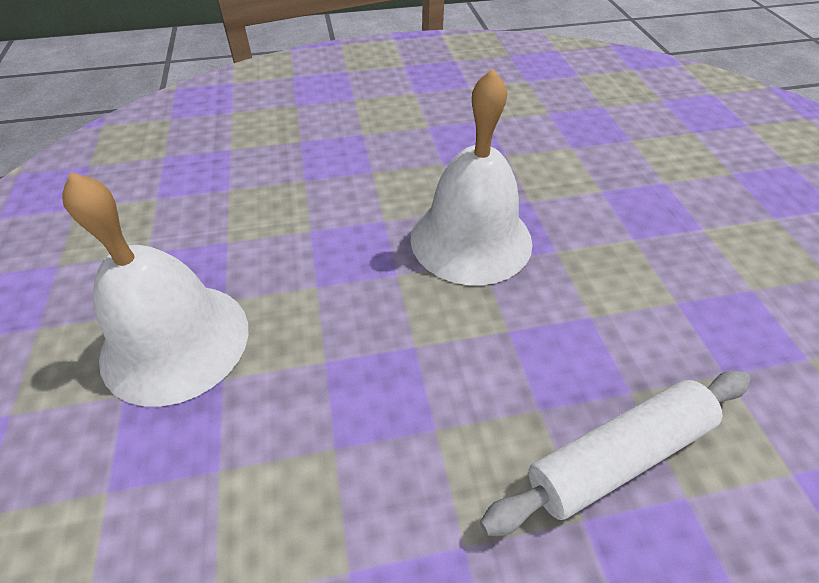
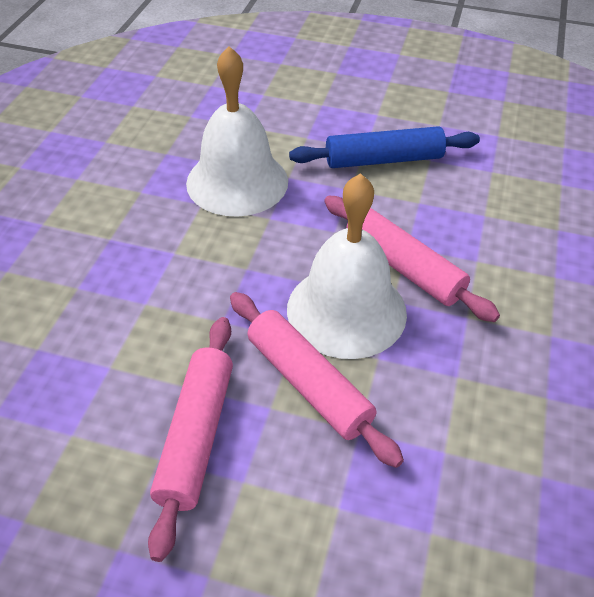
blue rolling pin: 0 -> 1
pink rolling pin: 0 -> 3
white rolling pin: 1 -> 0

